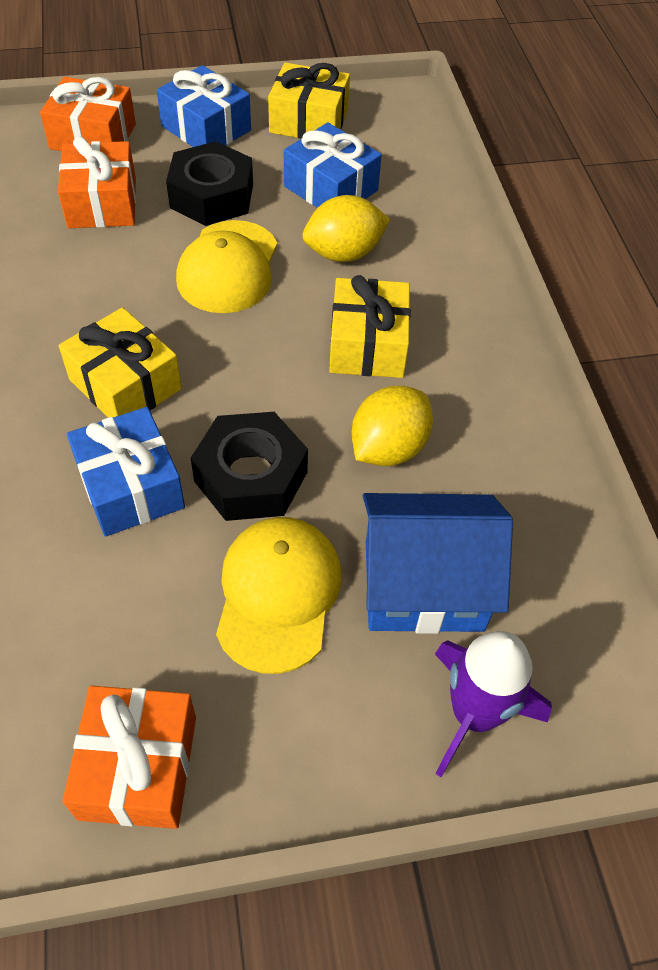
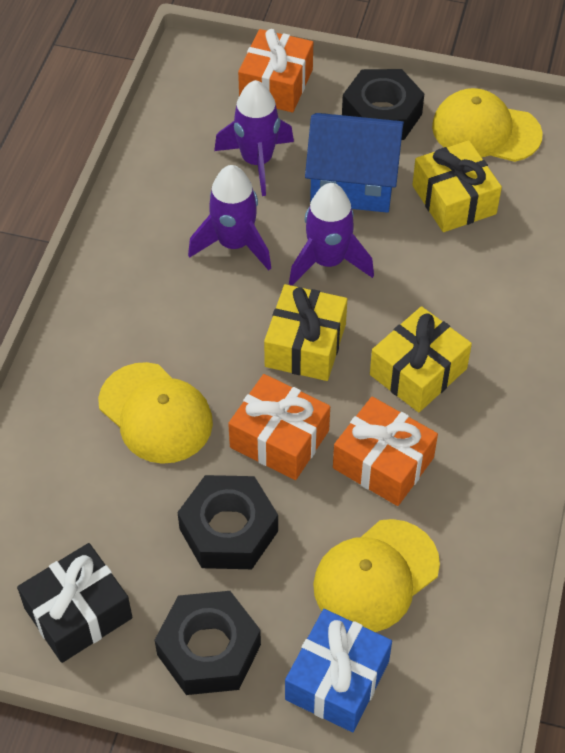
black gift: 0 -> 1
black nut: 2 -> 3
blue gift: 3 -> 1
purple rocket: 1 -> 3
yellow cap: 2 -> 3
yellow lemon: 2 -> 0

